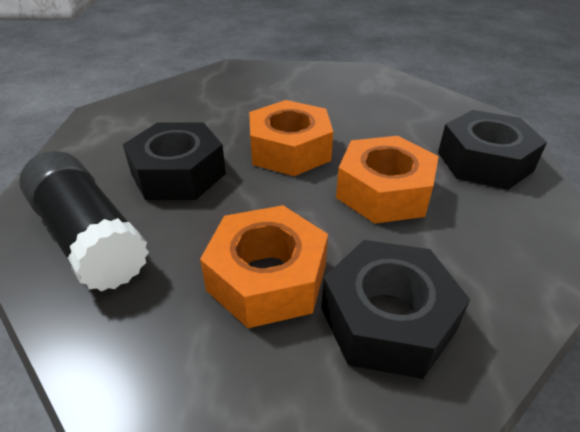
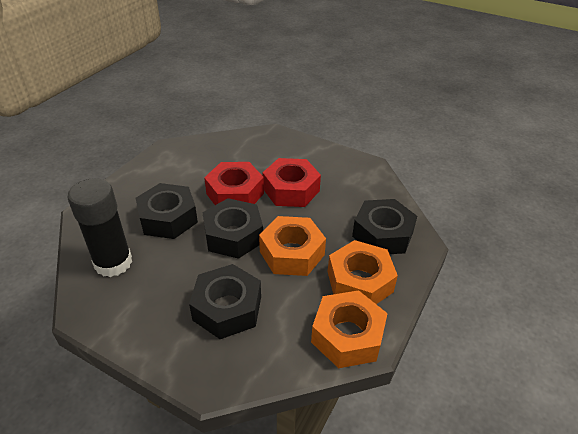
black nut: 3 -> 4
red nut: 0 -> 2

